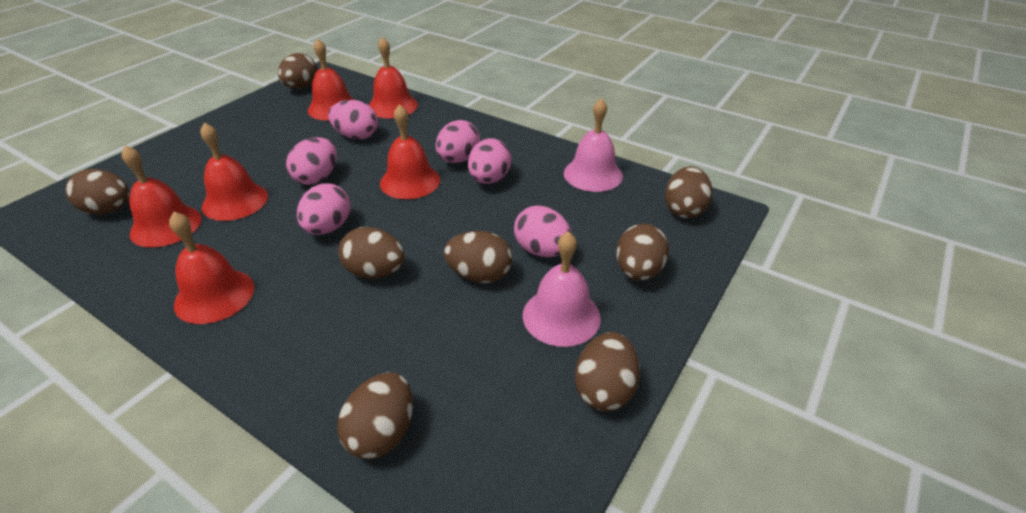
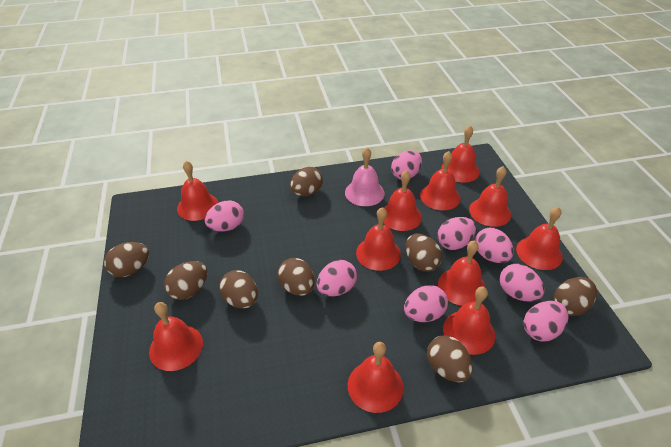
pink bell: 2 -> 1
pink egg: 6 -> 8
red bell: 6 -> 11

